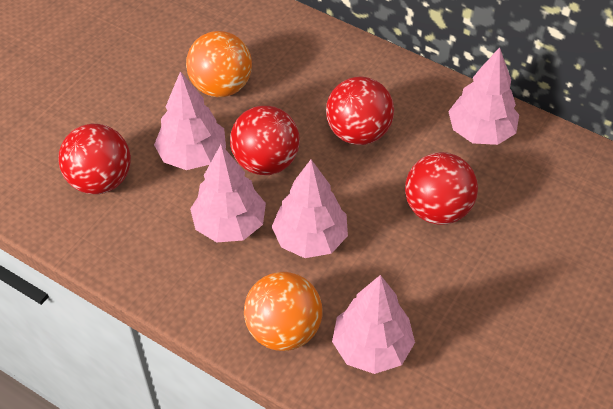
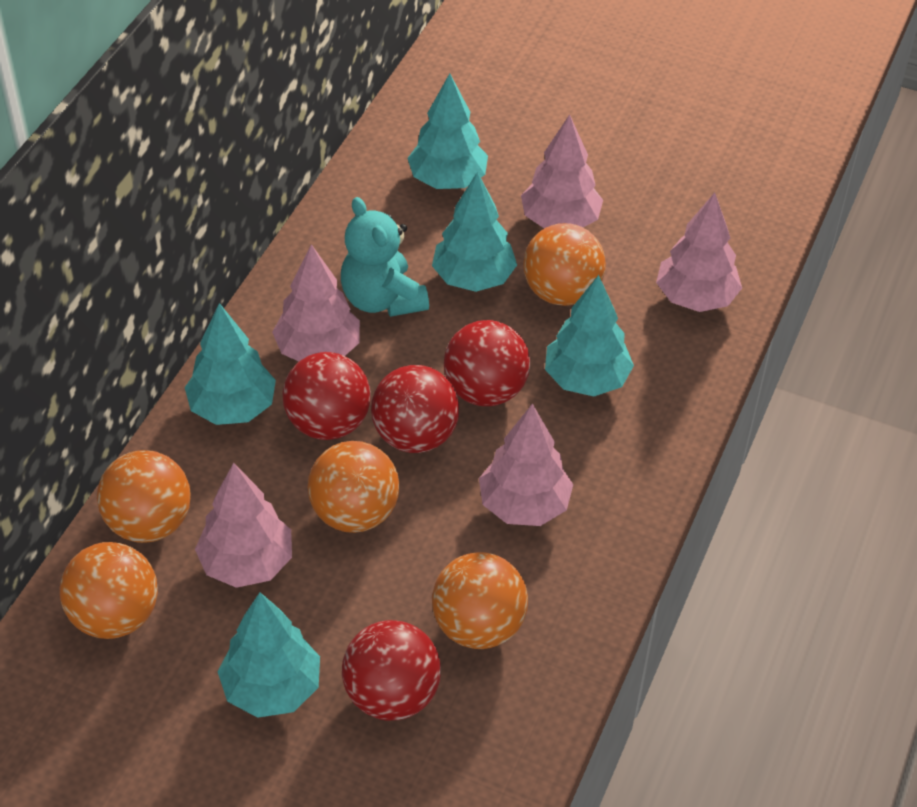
orange ball: 2 -> 5
turquoise teddy bear: 0 -> 1
turquoise tree: 0 -> 5

